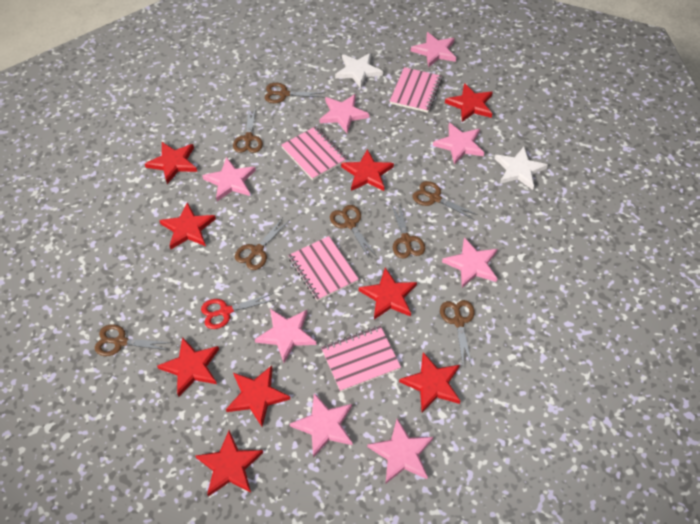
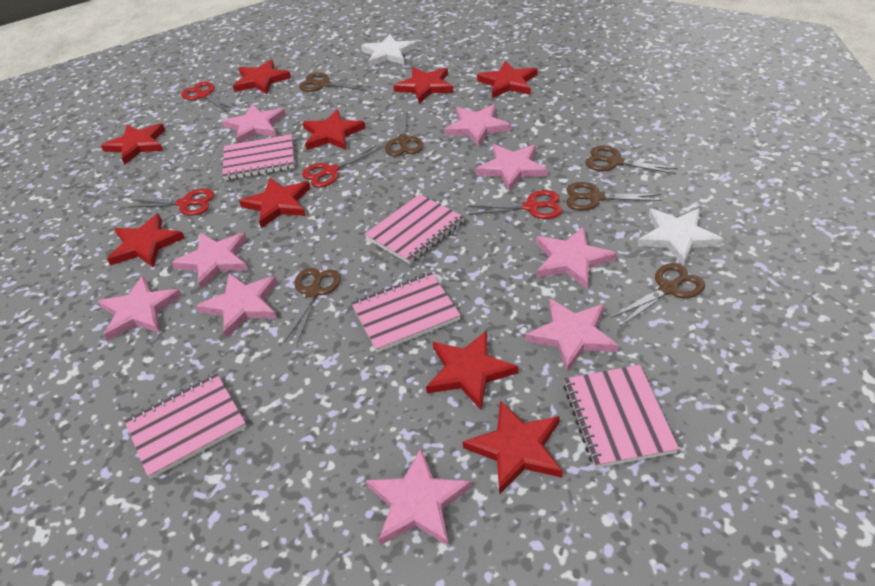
brown scissors: 8 -> 6
pink notebook: 4 -> 5
pink star: 8 -> 9
red scissors: 1 -> 4

